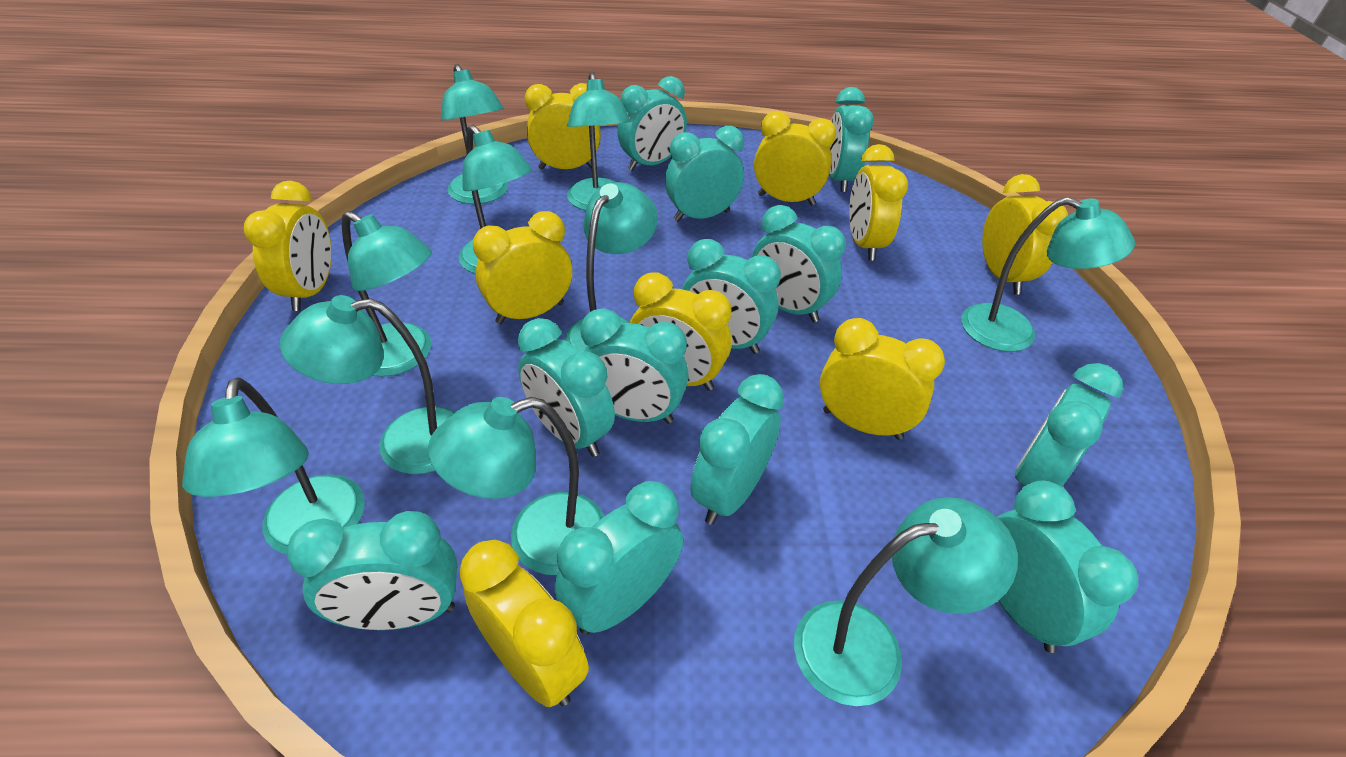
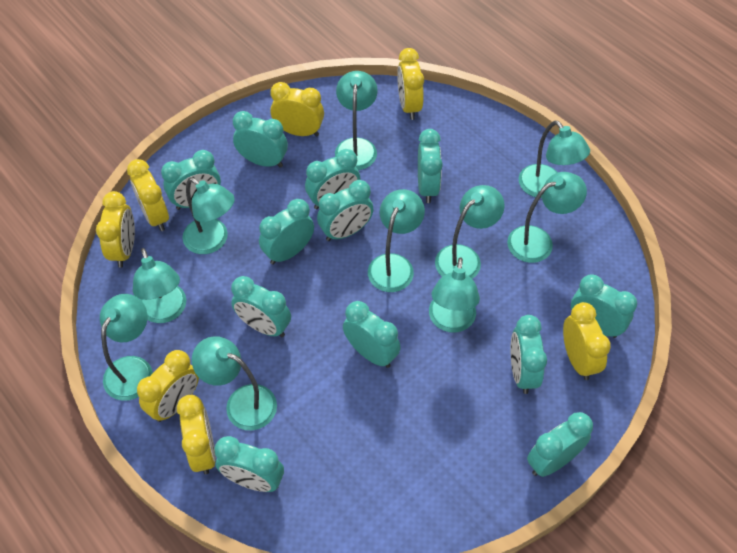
yellow clock: 9 -> 7

